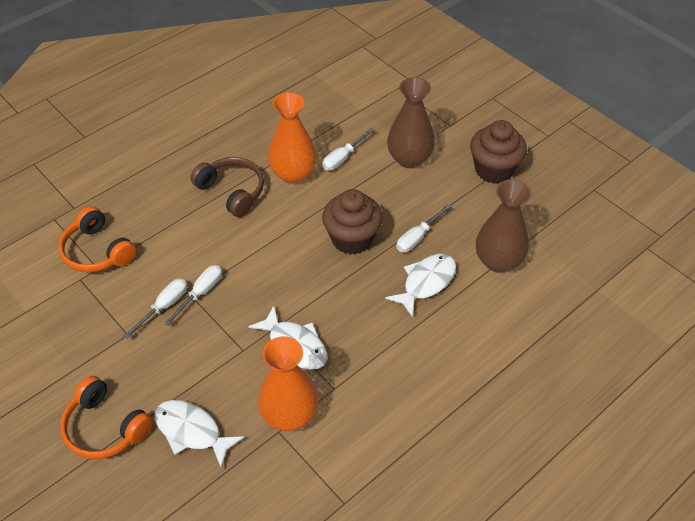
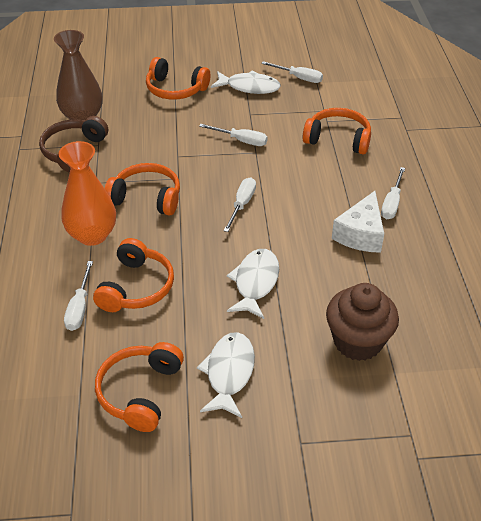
brown cupcake: 2 -> 1
brown vase: 2 -> 1
orange headphones: 2 -> 5
orange vase: 2 -> 1
white cheese: 0 -> 1
white screwdriver: 4 -> 5

